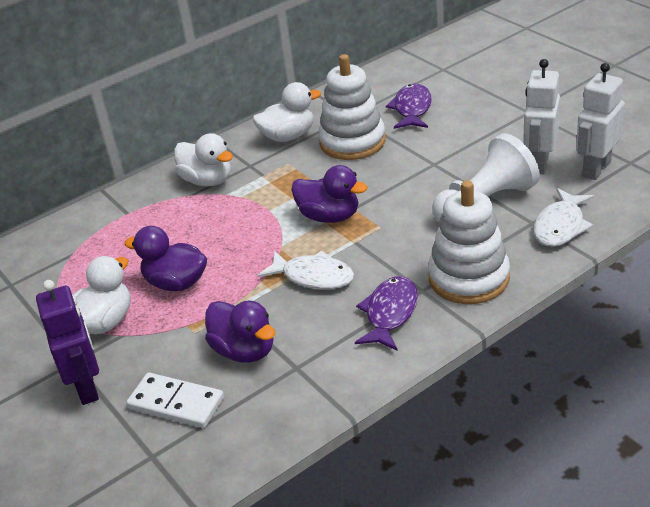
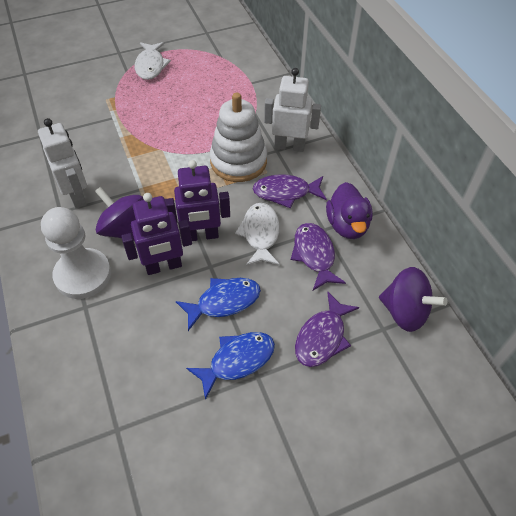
blue fish: 0 -> 2
purple duck: 3 -> 1
purple fish: 2 -> 3
purple robot: 1 -> 2
purple spinning top: 0 -> 2
white domino: 1 -> 0
white duck: 3 -> 0
white stacking toy: 2 -> 1

